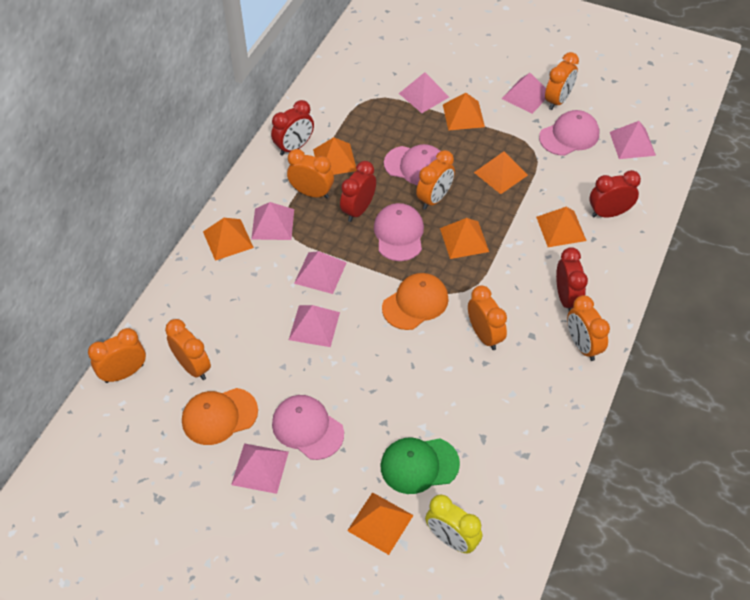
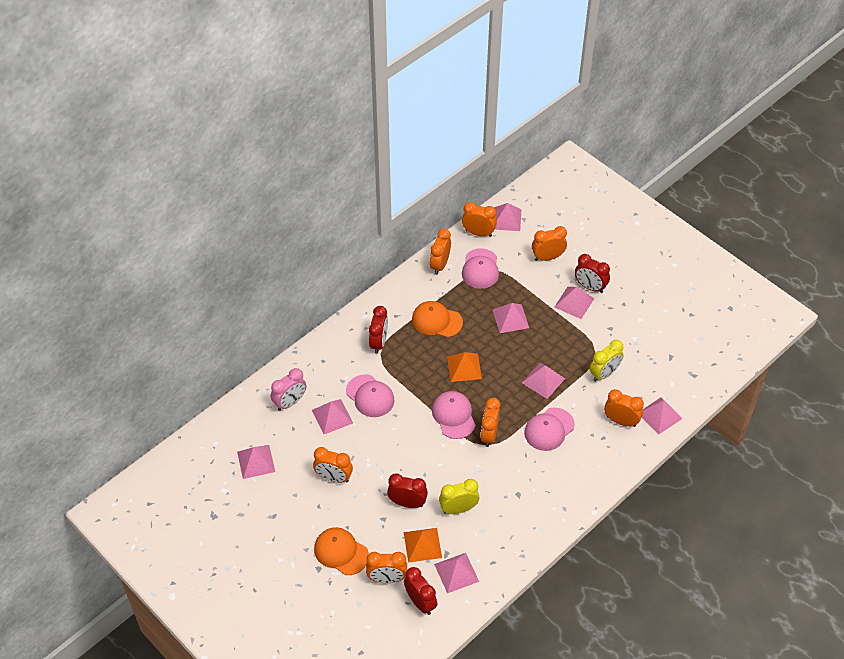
green cap: 1 -> 0
orange pyramid: 7 -> 2
pink clock: 0 -> 1
pink pyramid: 7 -> 8
yellow clock: 1 -> 2

